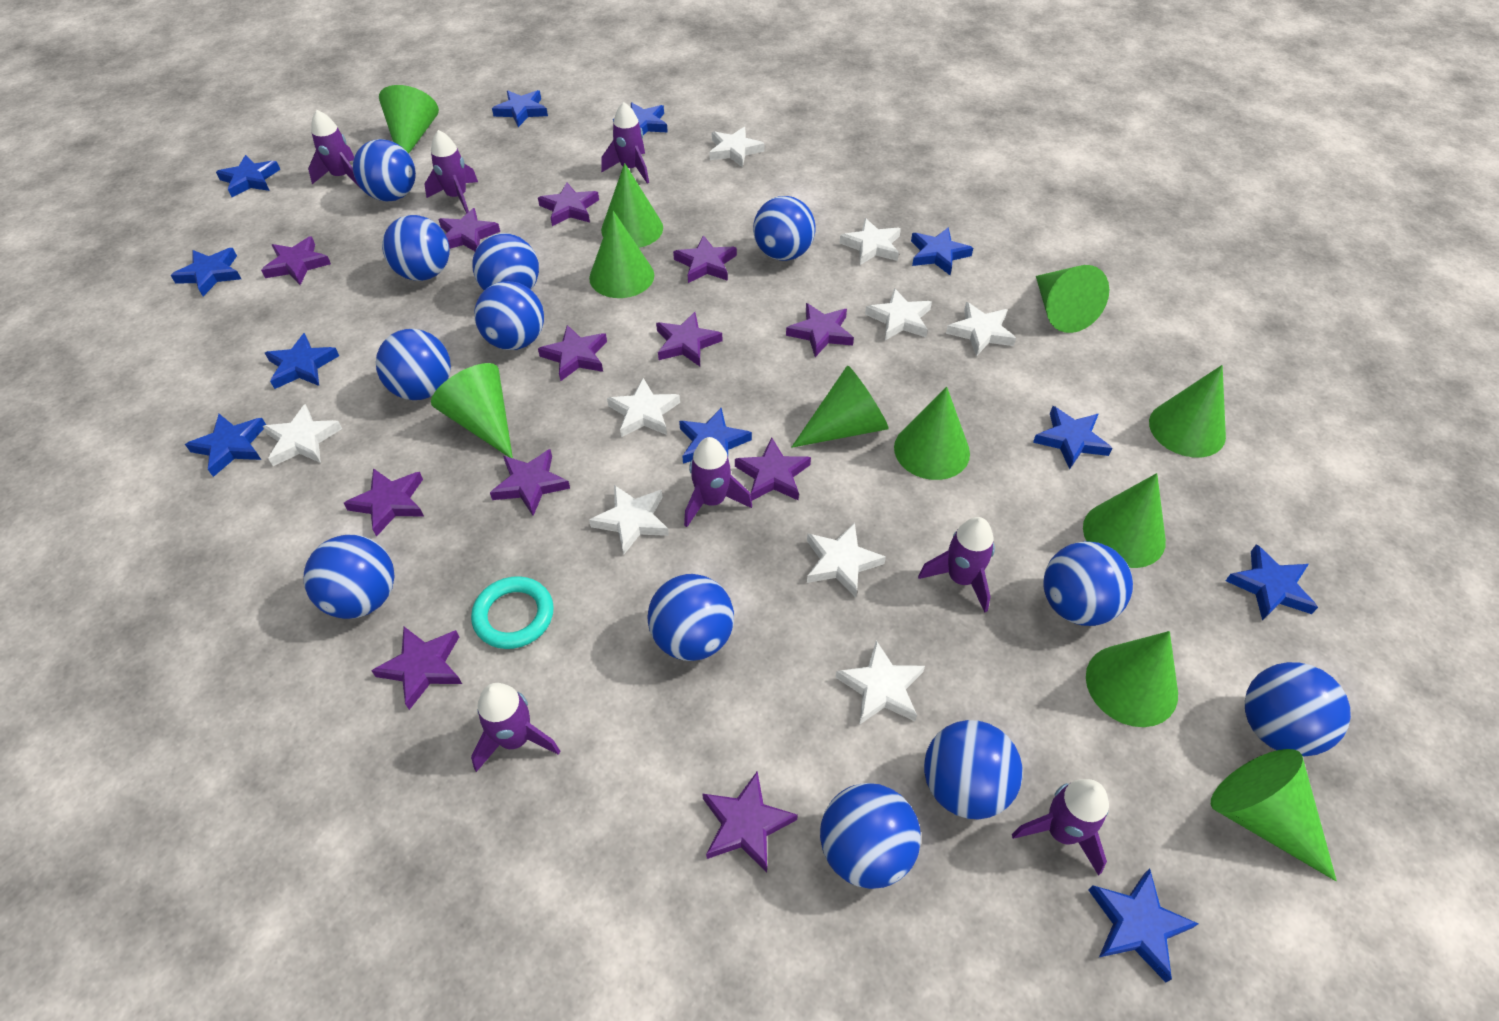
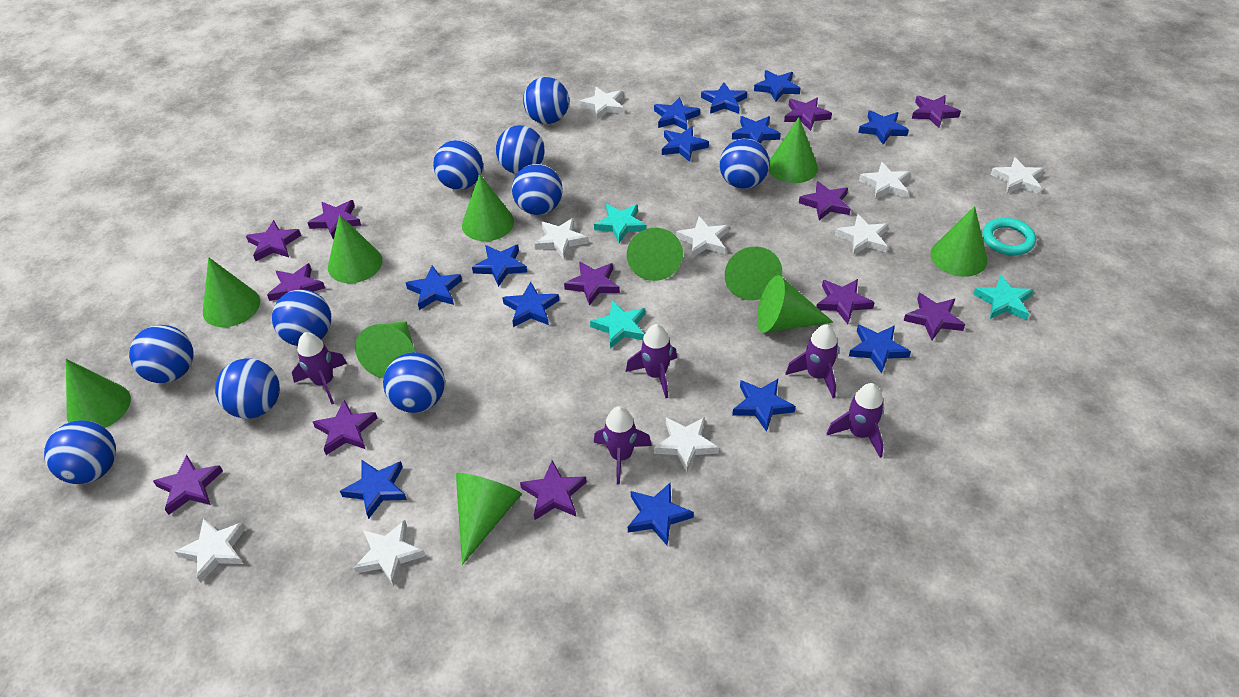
blue ball: 12 -> 10
blue star: 11 -> 13
purple rocket: 7 -> 5
turquoise star: 0 -> 3

